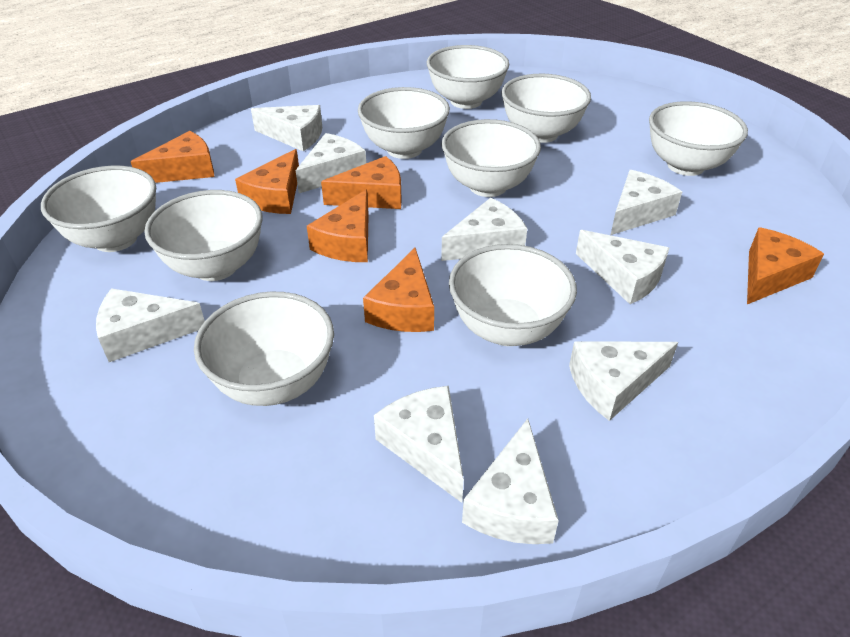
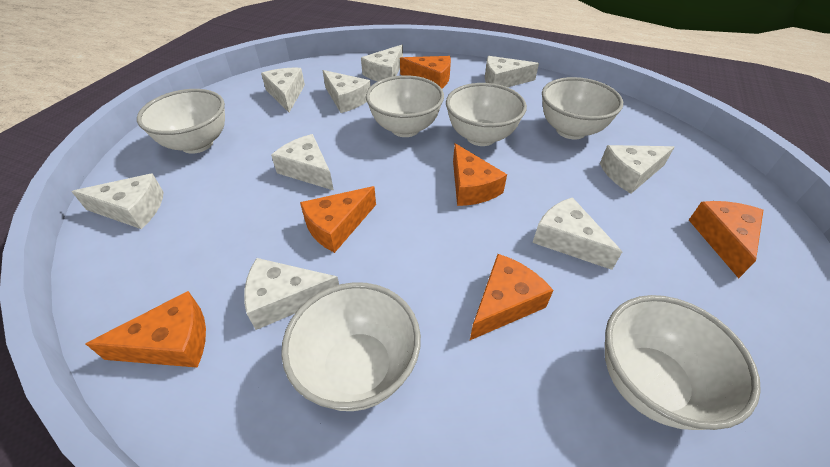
white bowl: 9 -> 6

